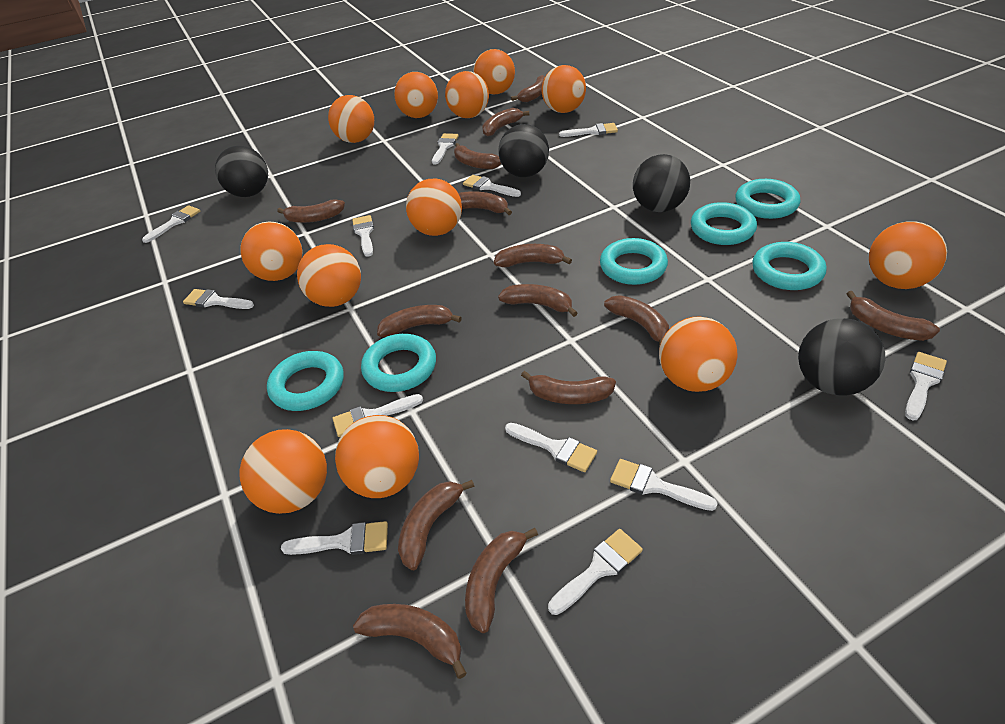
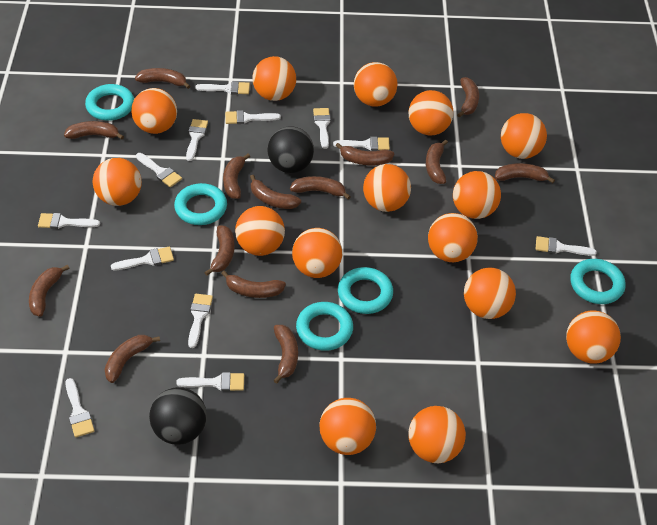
black ball: 4 -> 2
orange ball: 12 -> 15
turquoise ring: 6 -> 5

